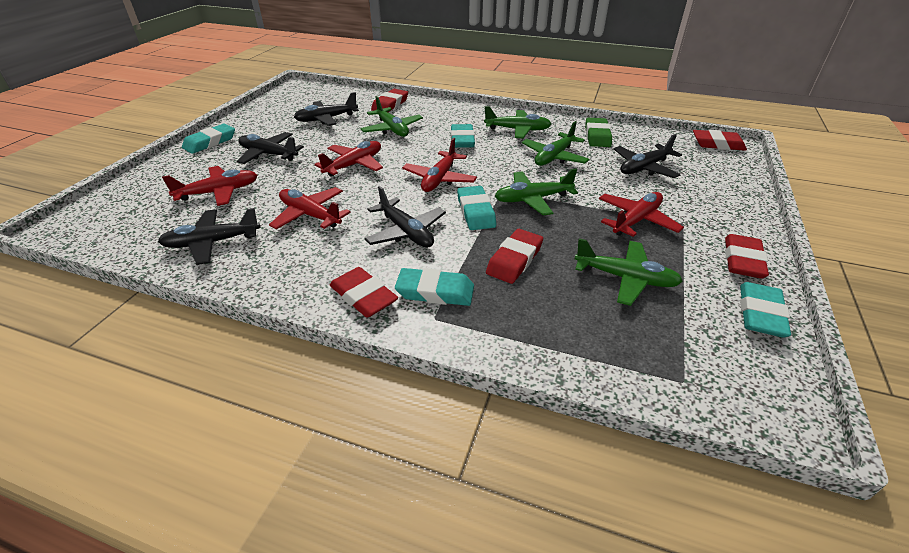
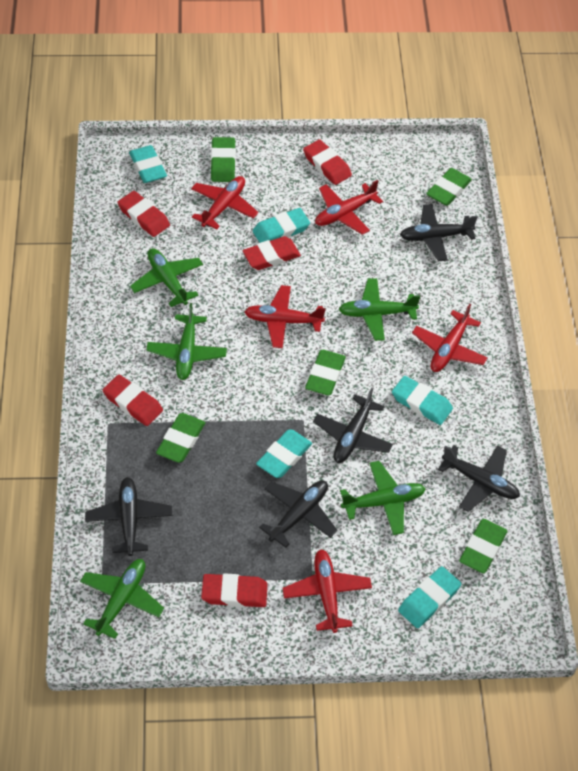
green eraser: 1 -> 5

